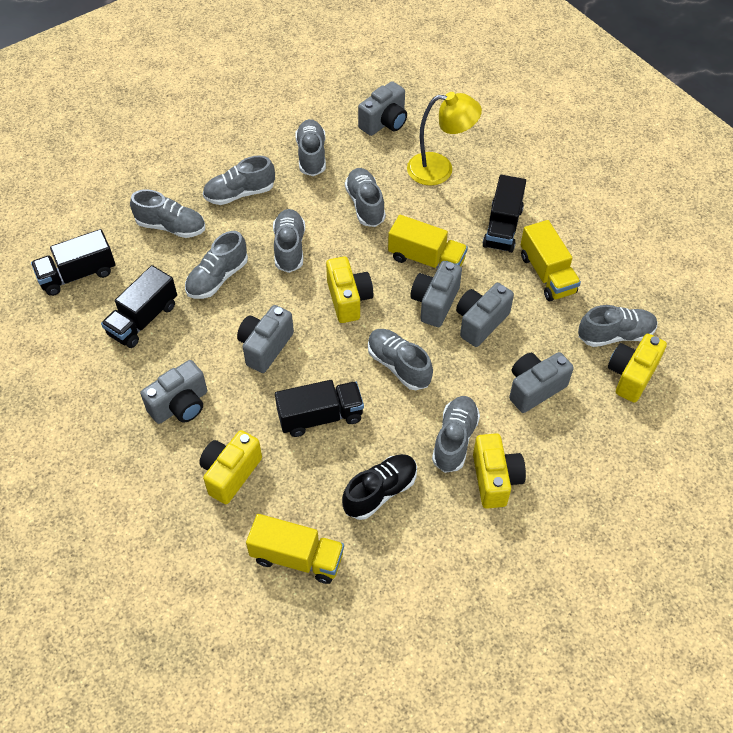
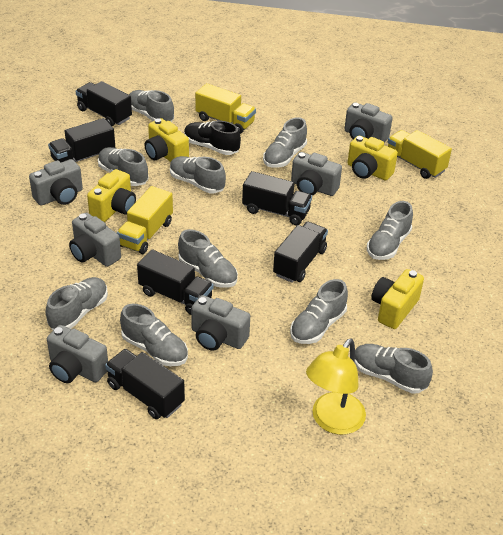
black truck: 4 -> 6
grey shoe: 9 -> 10

